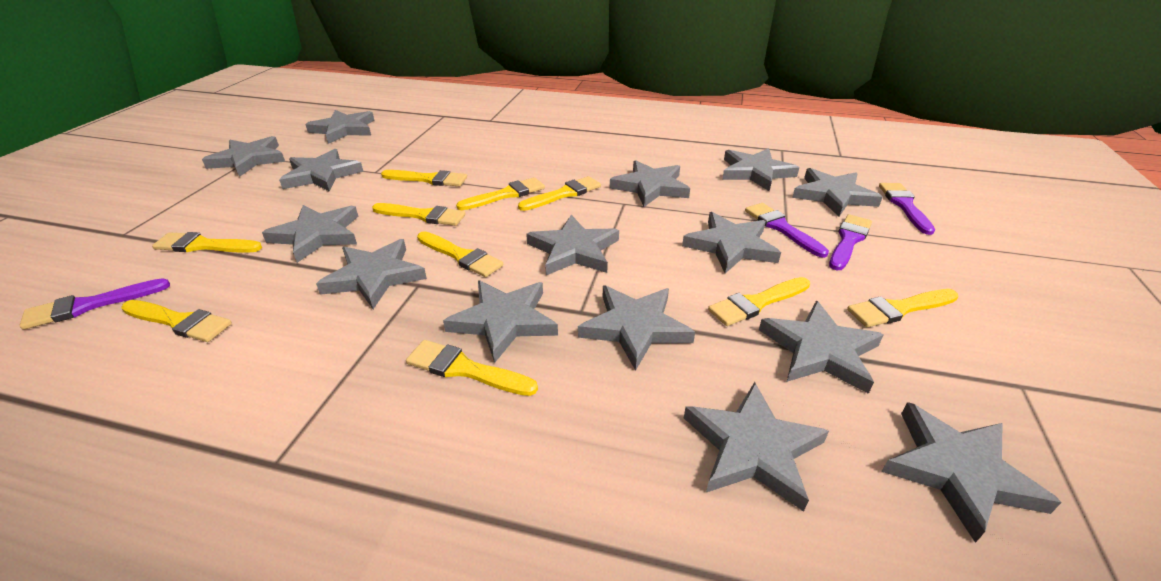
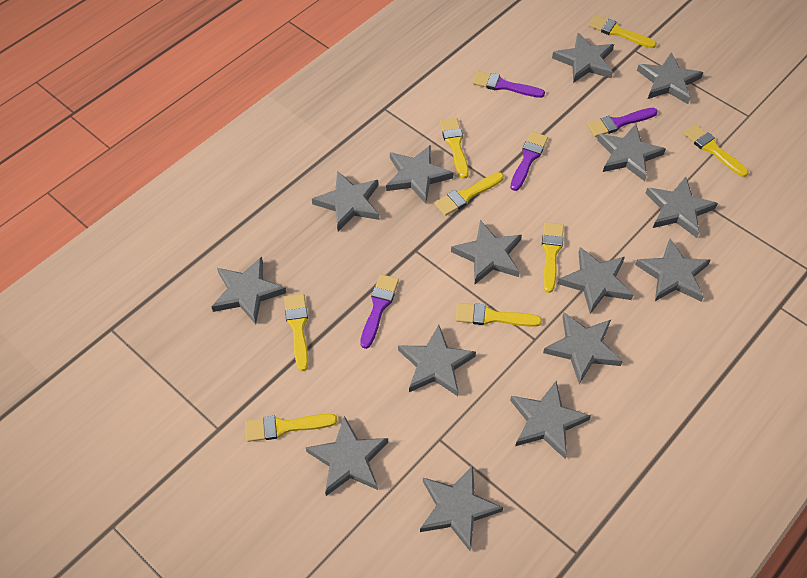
yellow brush: 10 -> 8

